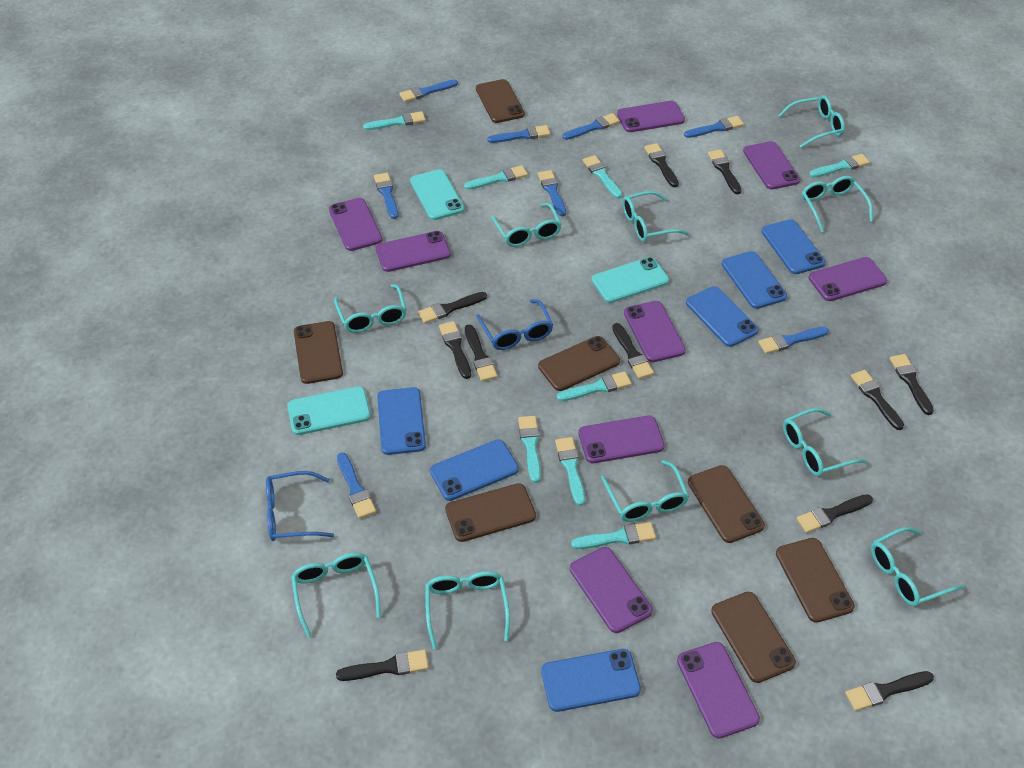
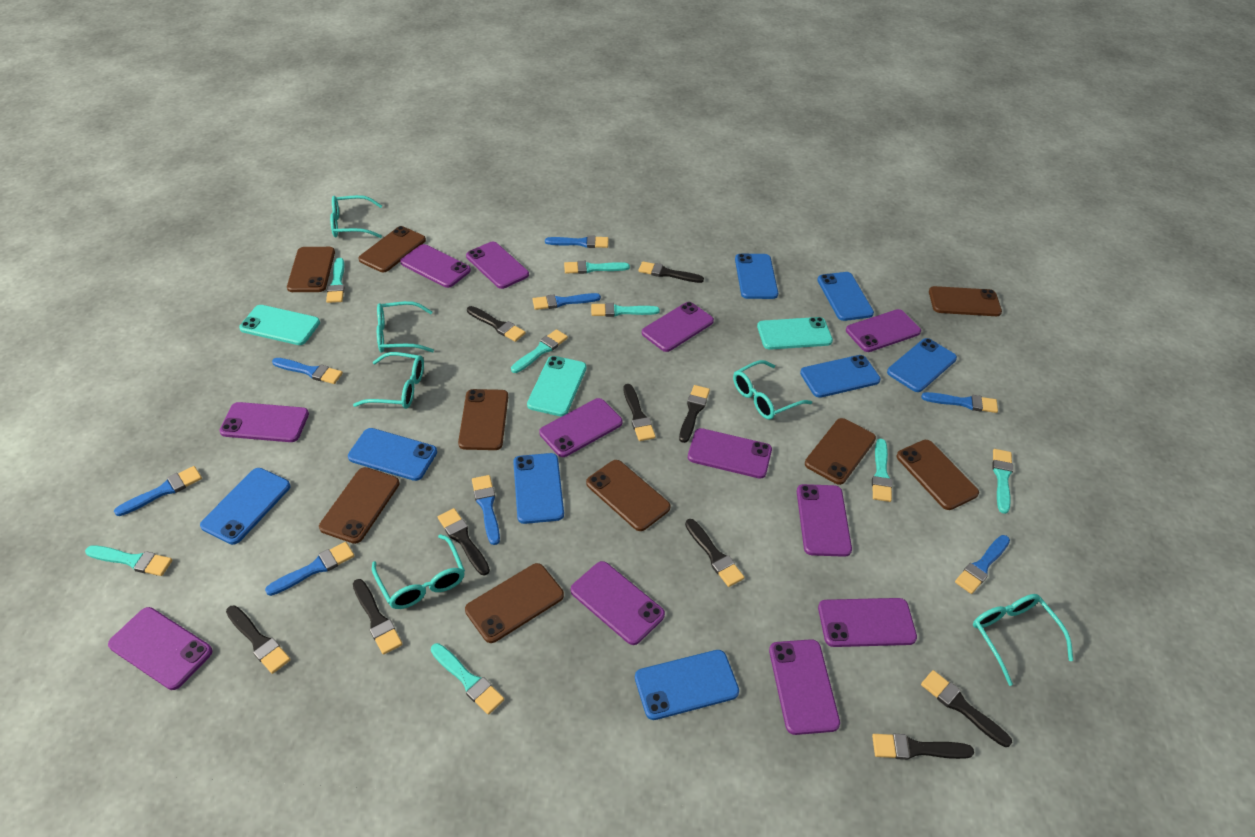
black brush: 11 -> 10
blue glasses: 2 -> 0
blue phone: 6 -> 8
brown phone: 7 -> 9
purple phone: 9 -> 12
turquoise glasses: 10 -> 6

